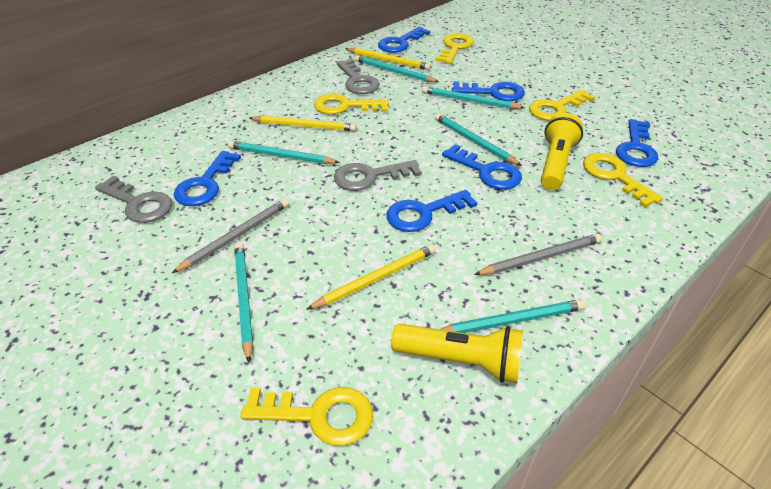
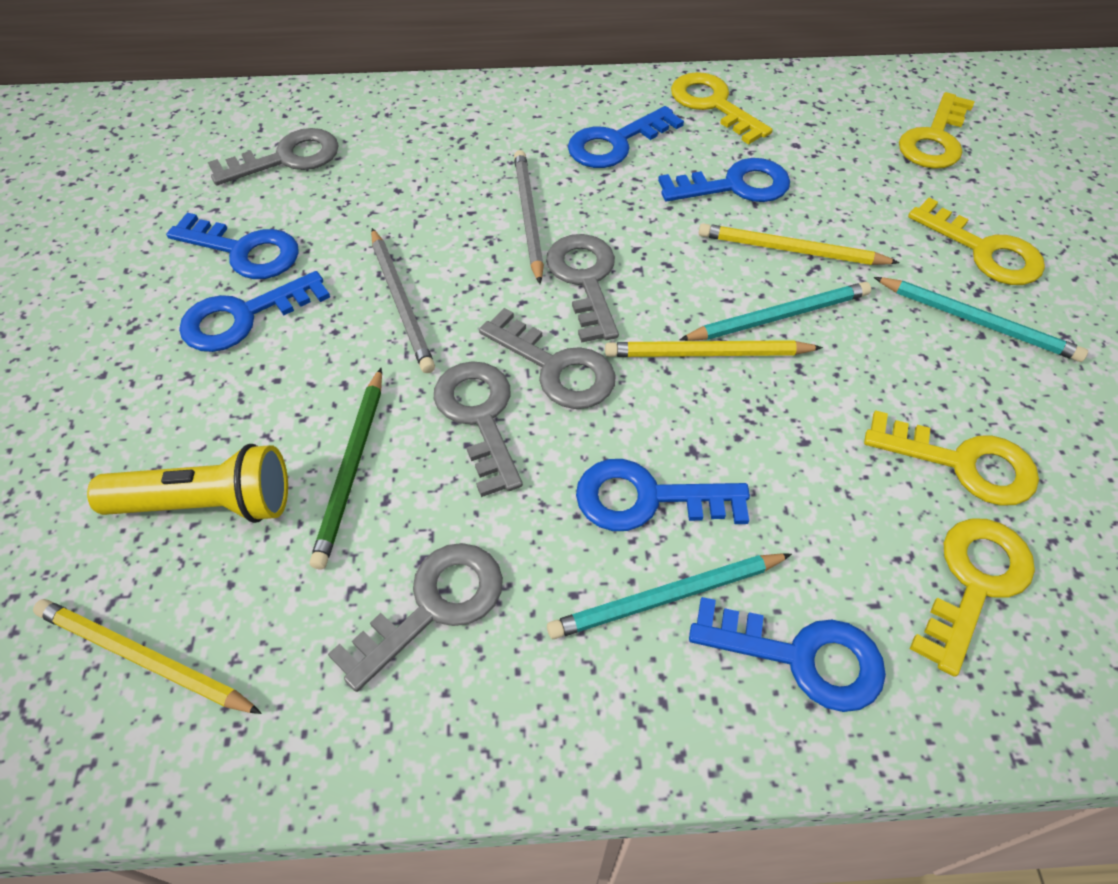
green pencil: 0 -> 1
grey key: 3 -> 5
turquoise pencil: 6 -> 3
yellow flashlight: 2 -> 1

